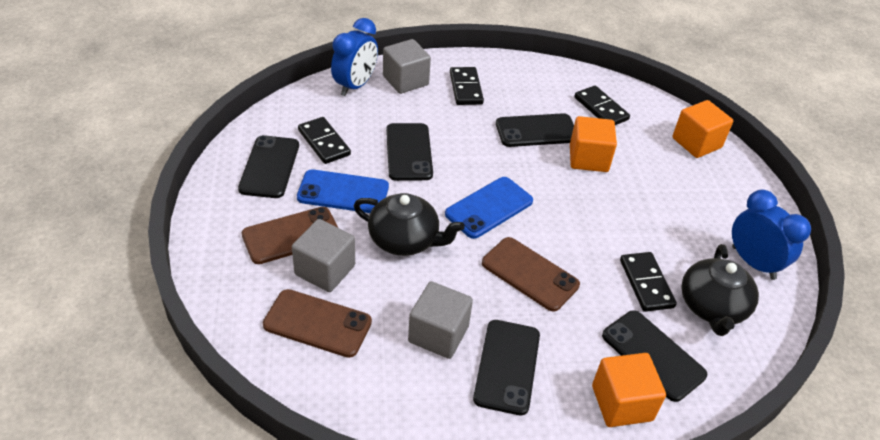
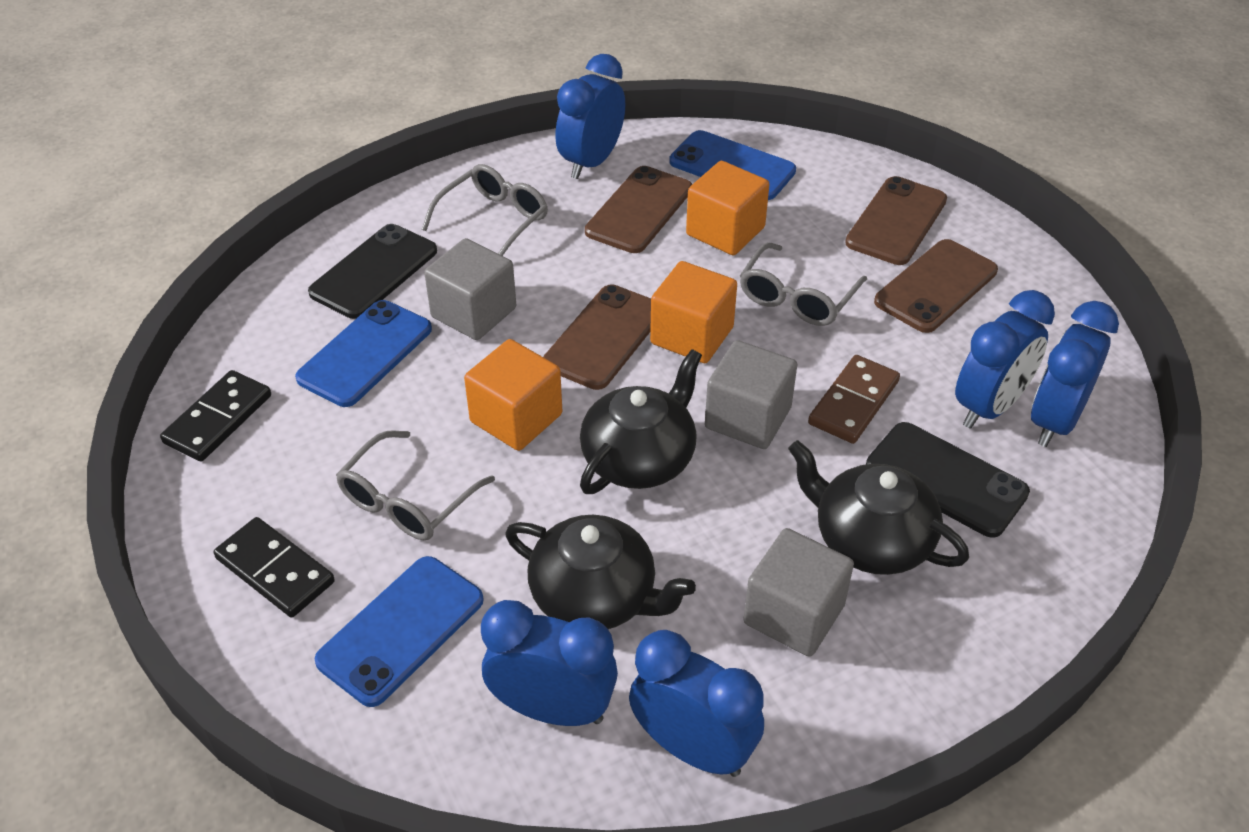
black domino: 4 -> 2
black phone: 5 -> 2
black teapot: 2 -> 3
blue clock: 2 -> 5
blue phone: 2 -> 3
brown domino: 0 -> 1
brown phone: 3 -> 4
grey glasses: 0 -> 3

